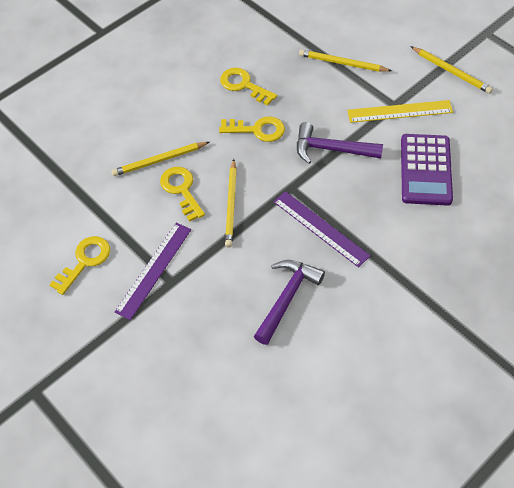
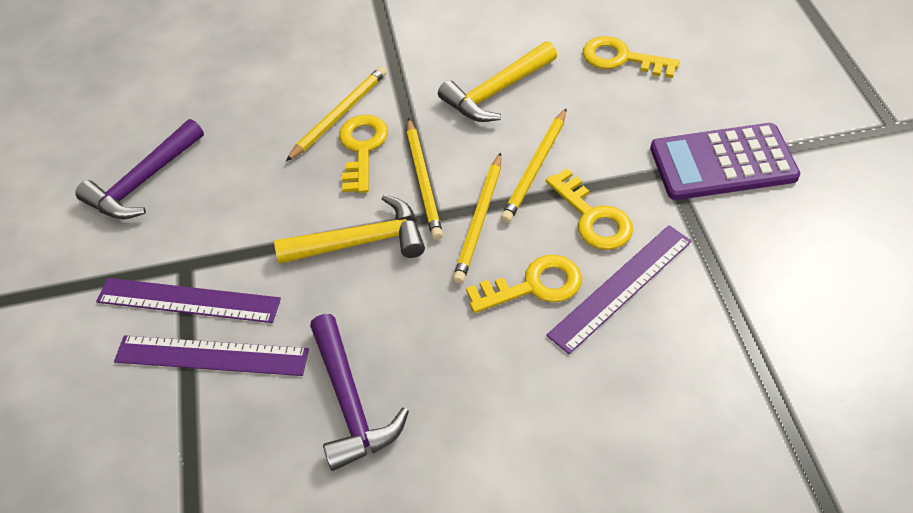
purple ruler: 2 -> 3
yellow hammer: 0 -> 2
yellow ruler: 1 -> 0

